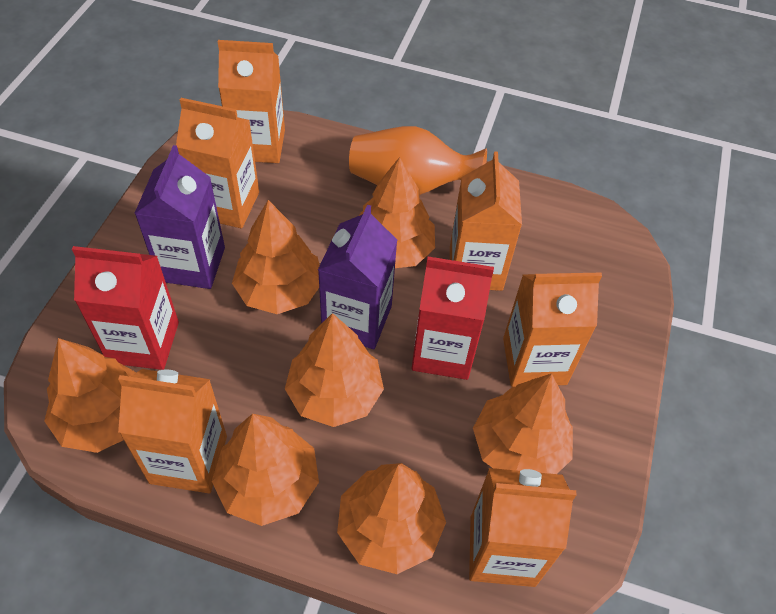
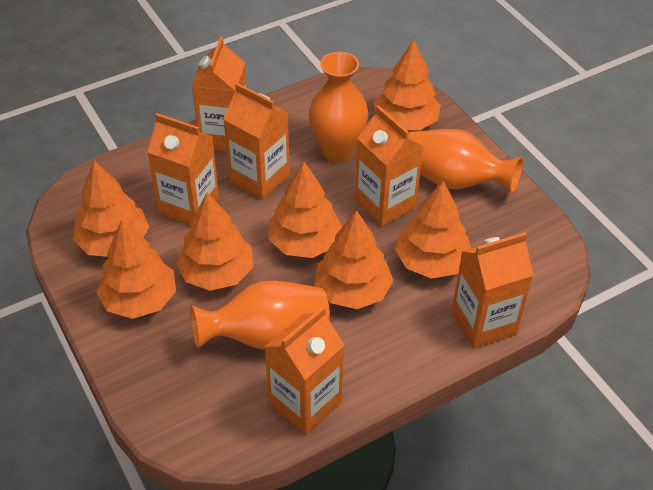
orange vase: 1 -> 3
purple carton: 2 -> 0
red carton: 2 -> 0

